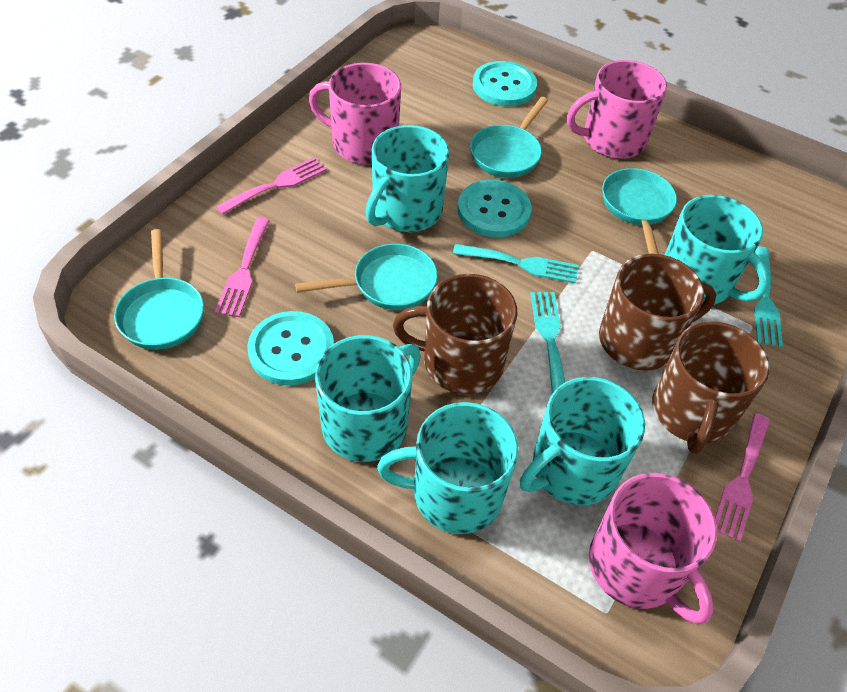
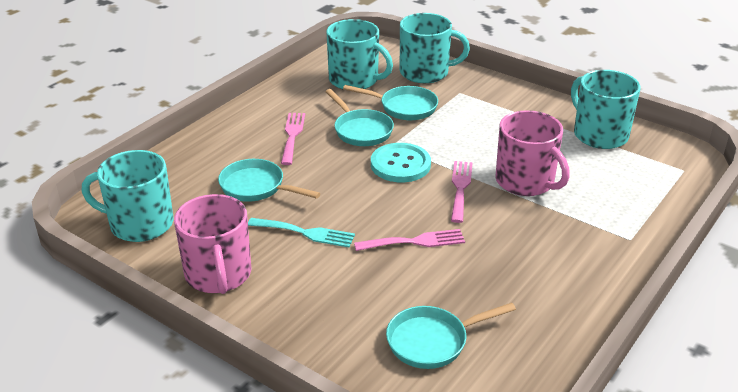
brown mug: 3 -> 0
pink mug: 3 -> 2
turquoise button: 3 -> 1
turquoise fork: 3 -> 1
turquoise mug: 5 -> 4

